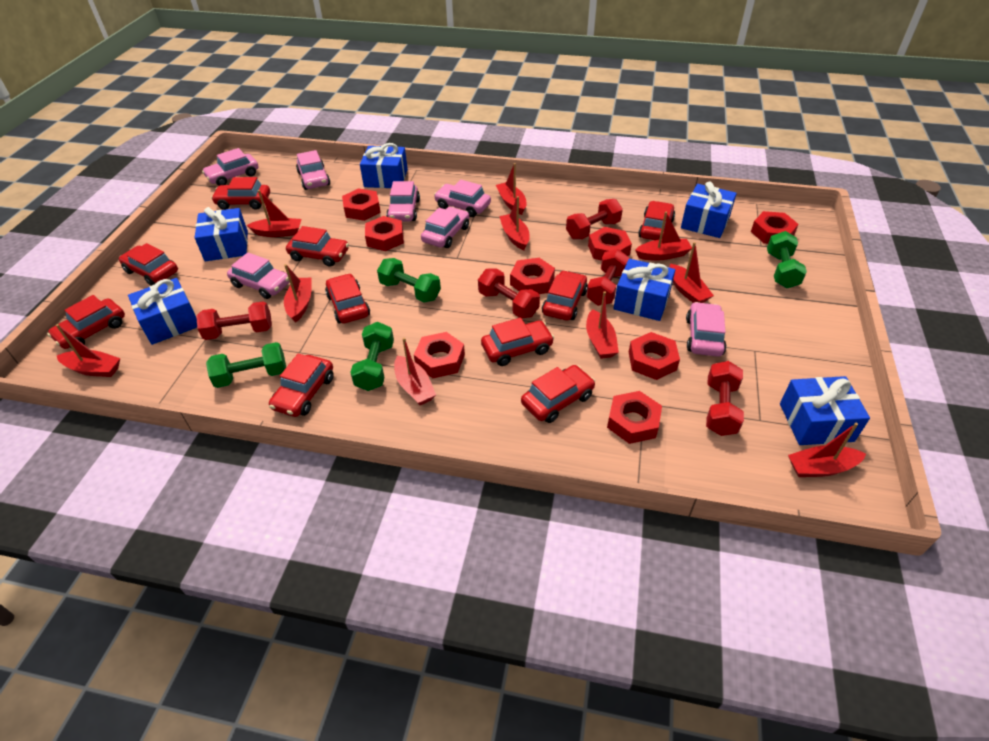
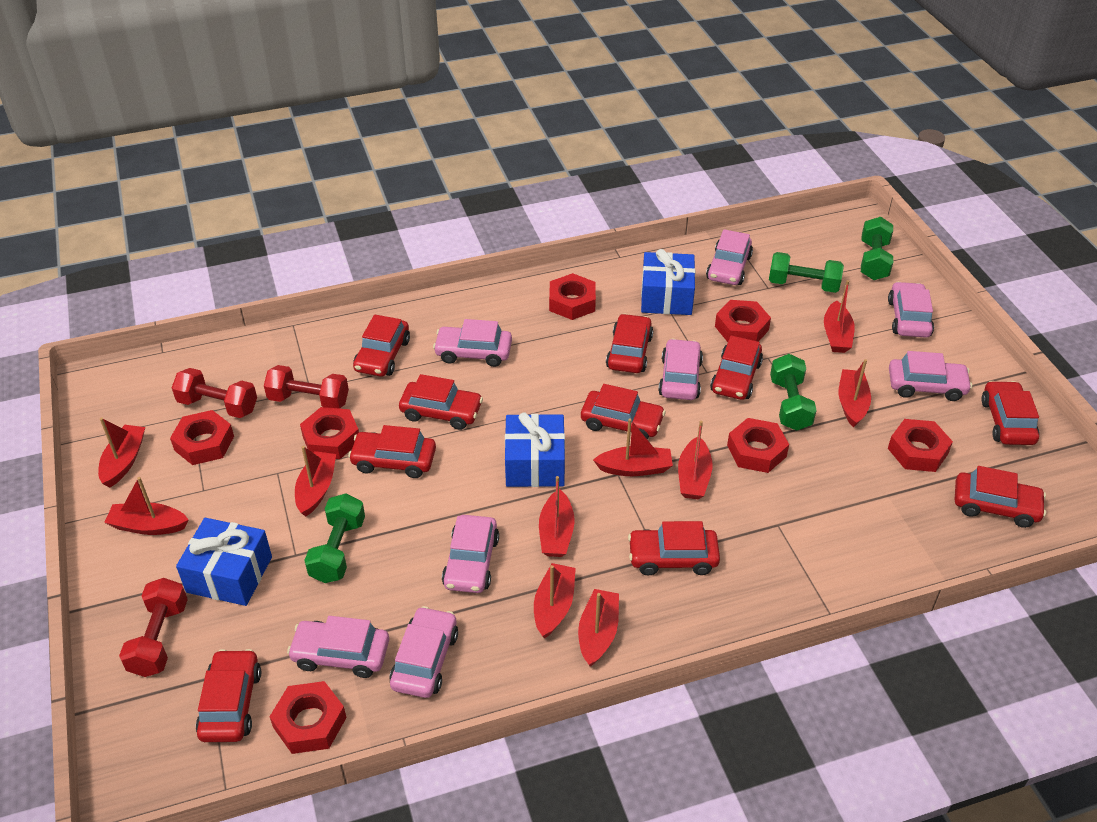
blue gift: 6 -> 3
pink car: 7 -> 8
red dumbbell: 5 -> 3
red nut: 8 -> 7

